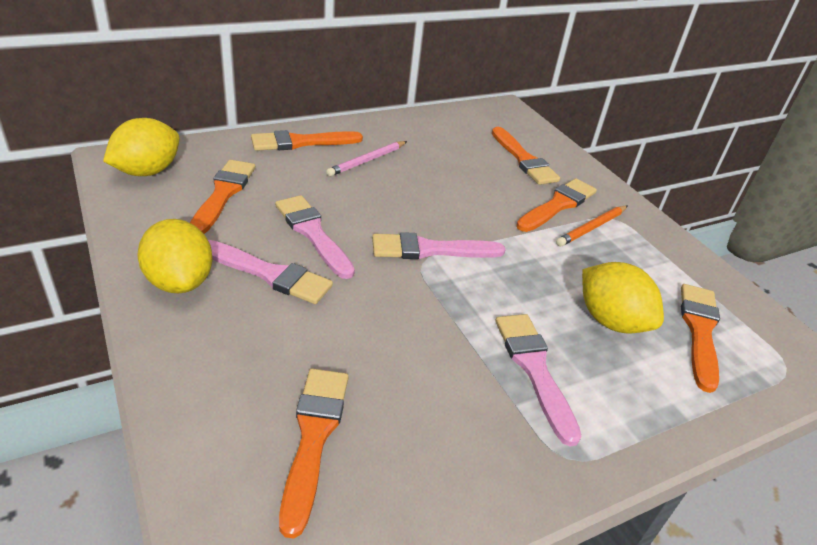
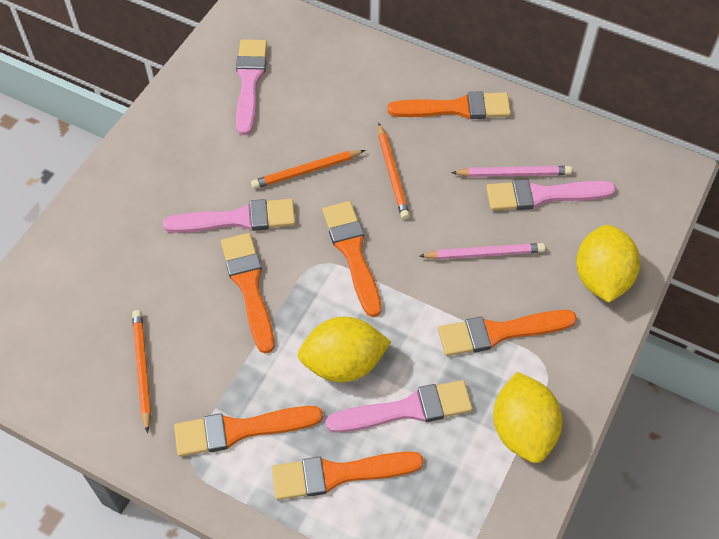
orange pencil: 1 -> 3
pink pencil: 1 -> 2

